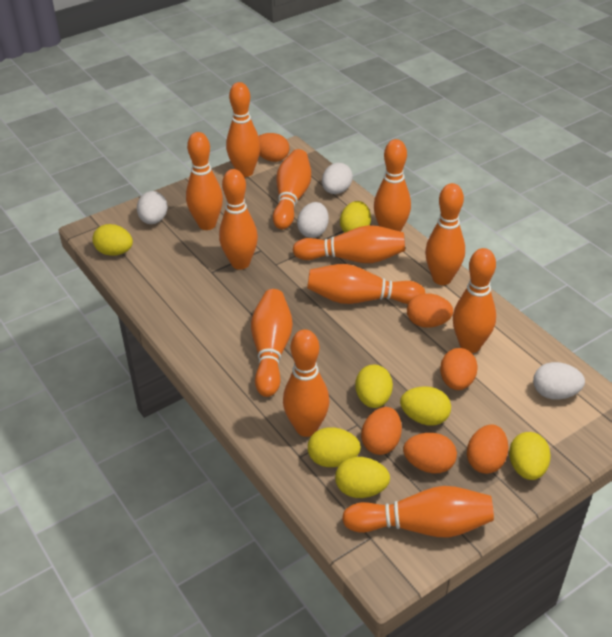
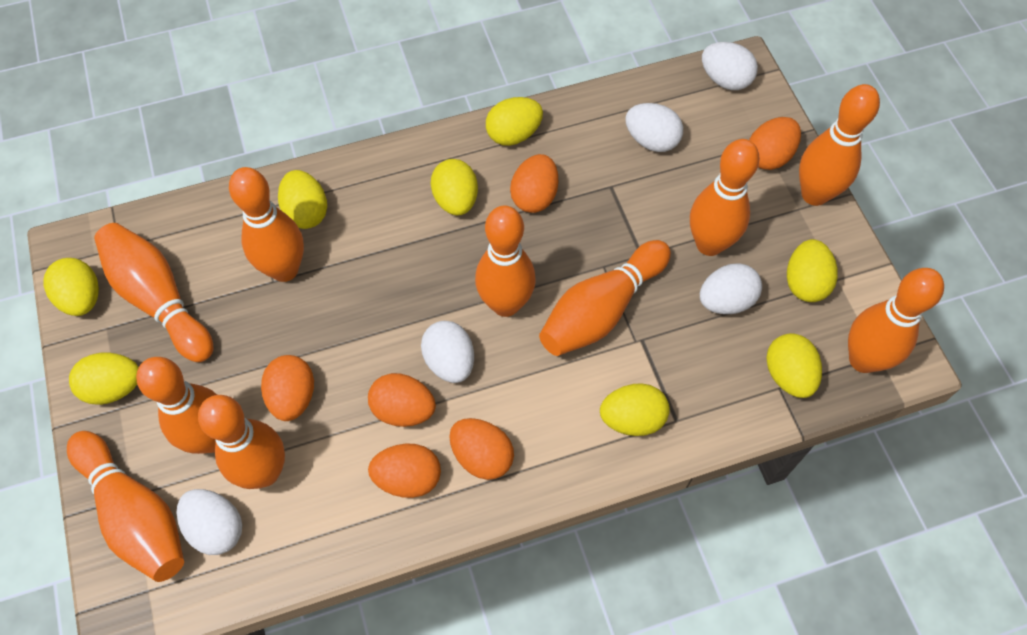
orange bowling pin: 12 -> 10
white egg: 4 -> 5
yellow egg: 7 -> 8

